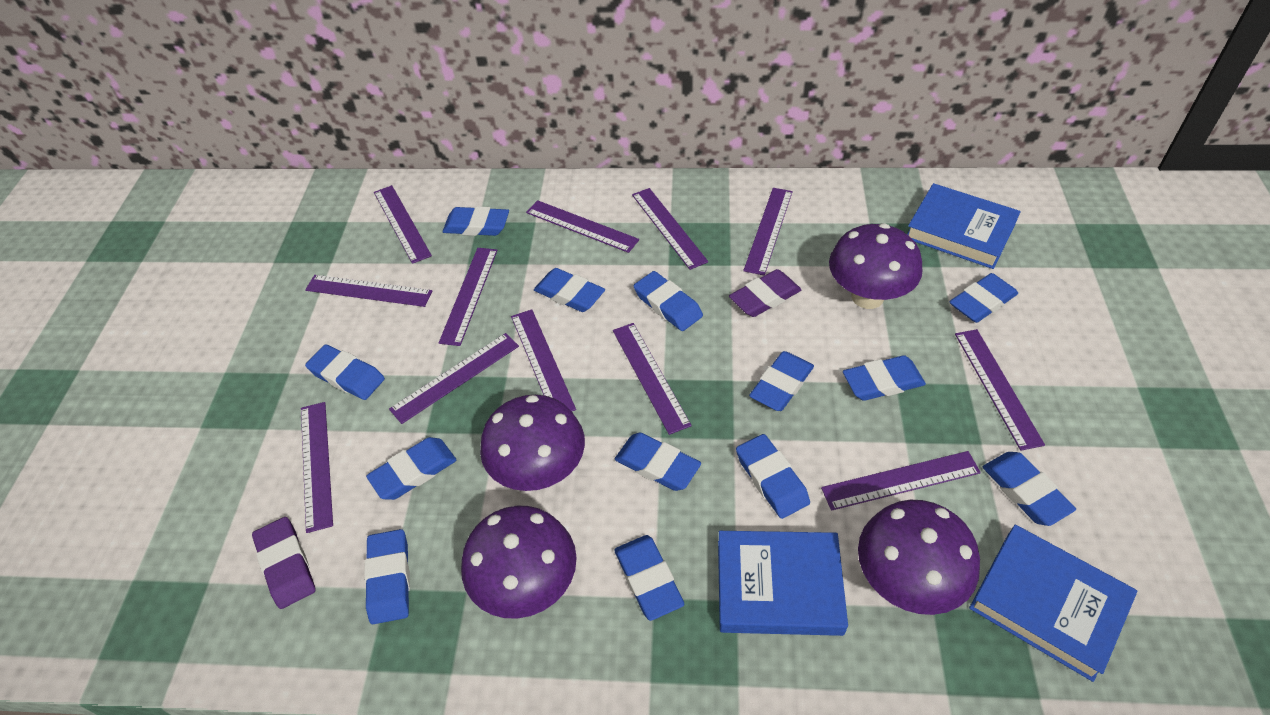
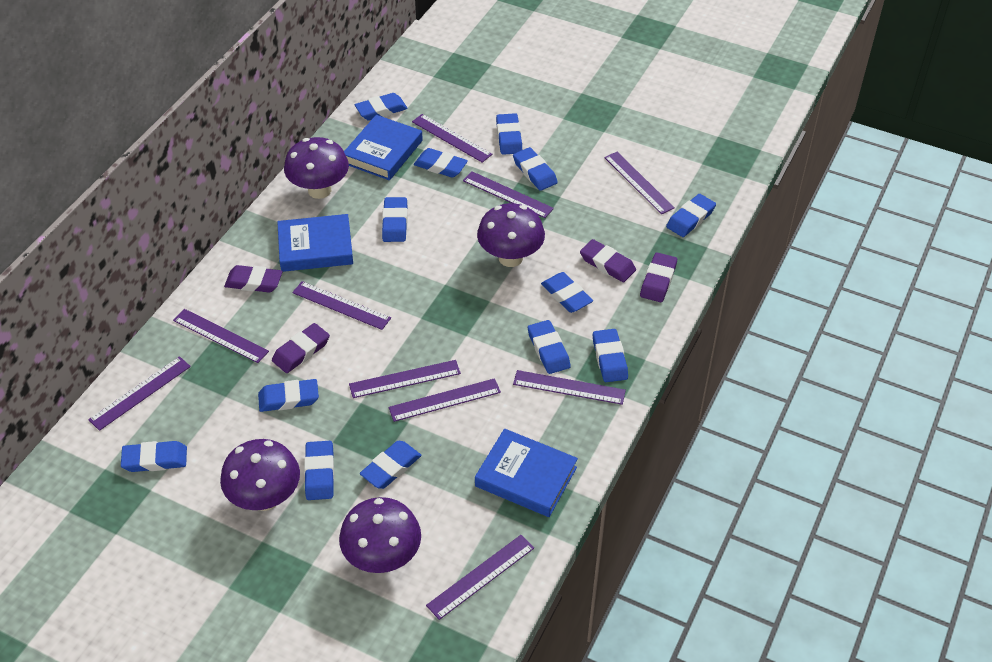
purple eraser: 2 -> 4
purple ruler: 12 -> 10

